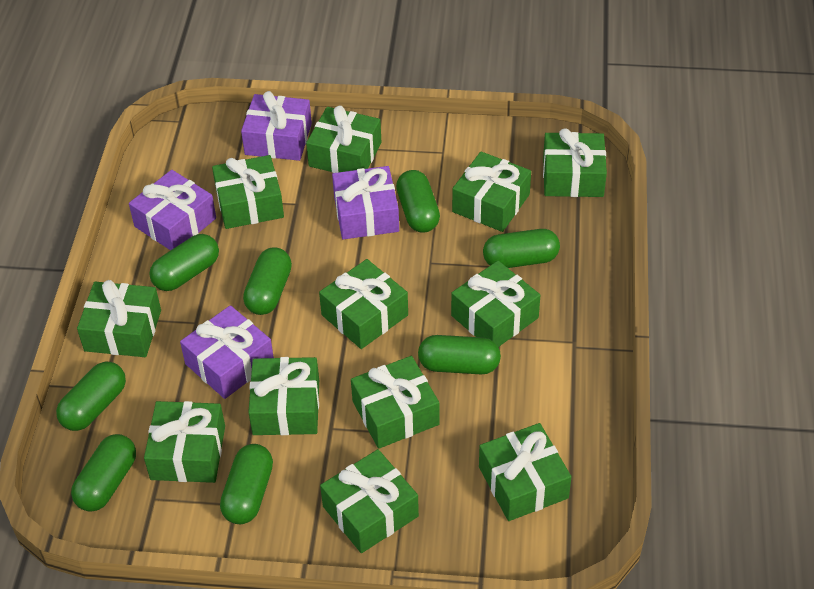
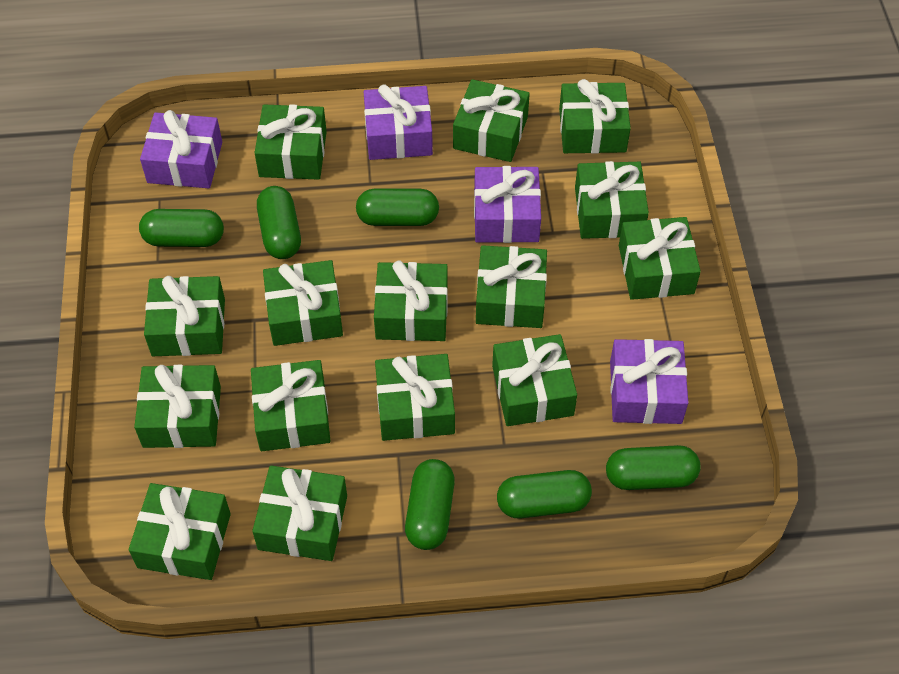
green capsule: 8 -> 6
green gift: 12 -> 15

